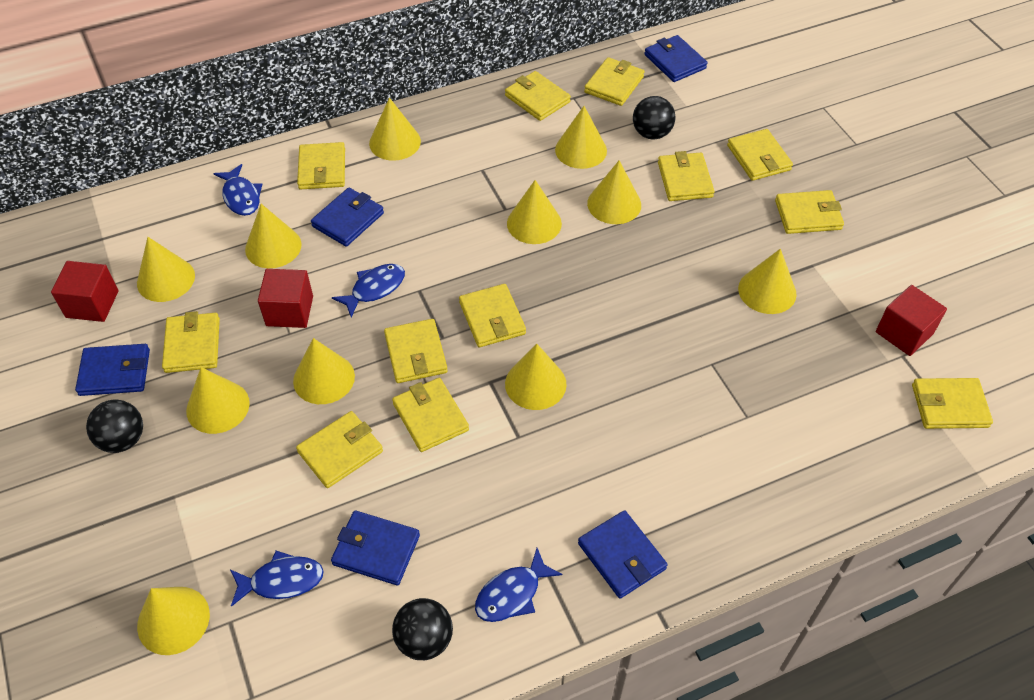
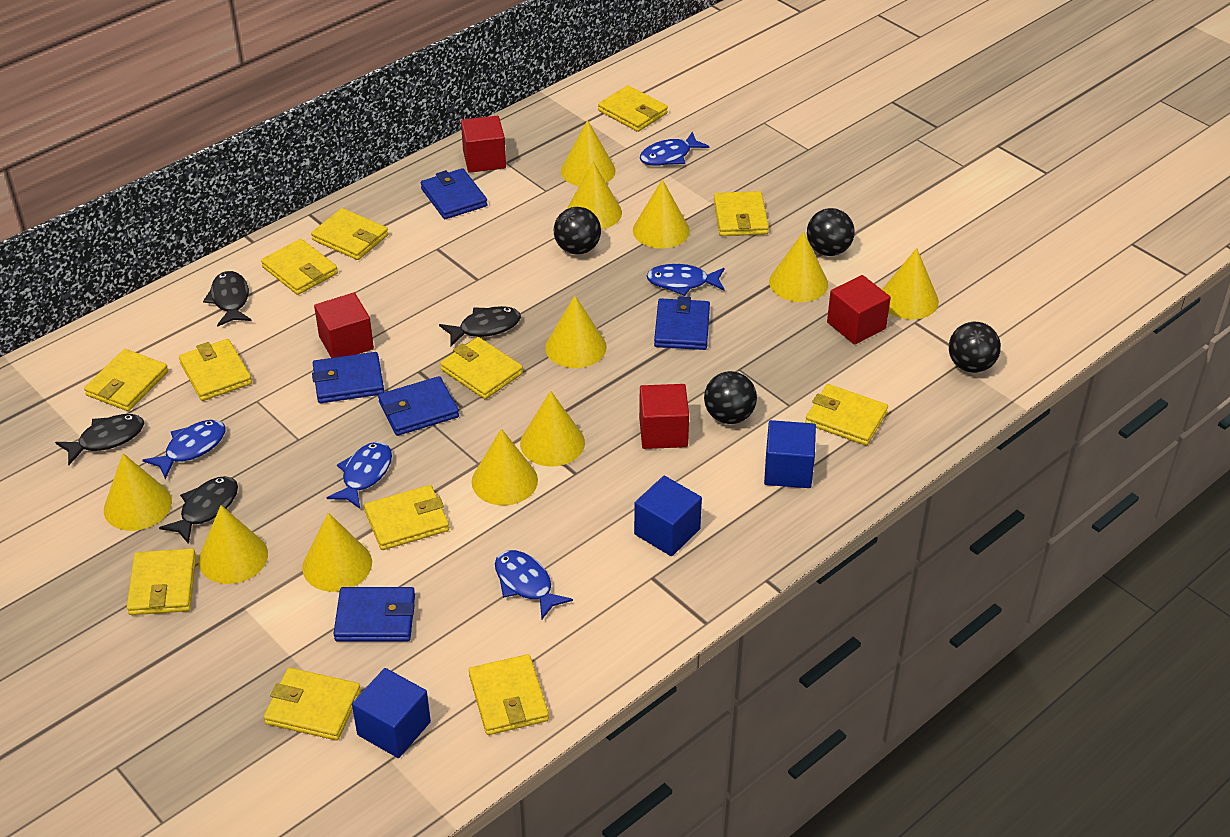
black ball: 3 -> 4
black fish: 0 -> 4
blue cube: 0 -> 3
blue fish: 4 -> 5
red cube: 3 -> 4

